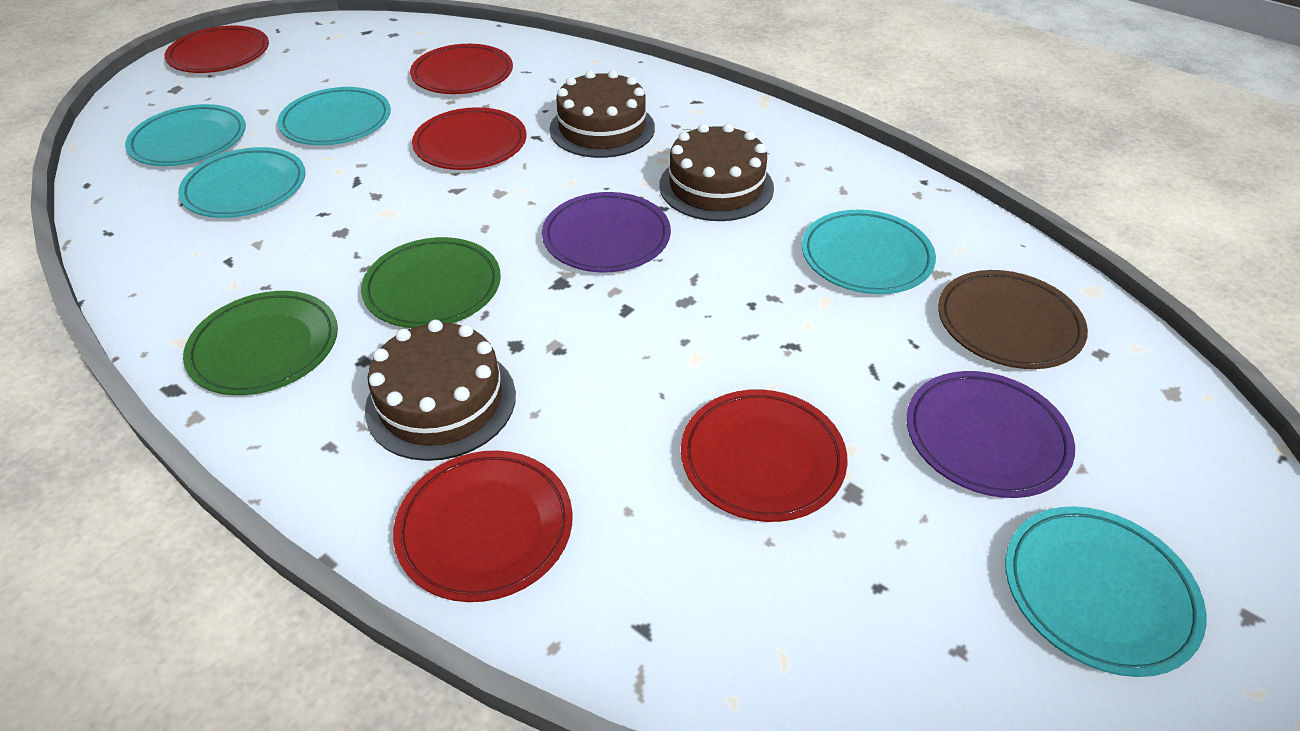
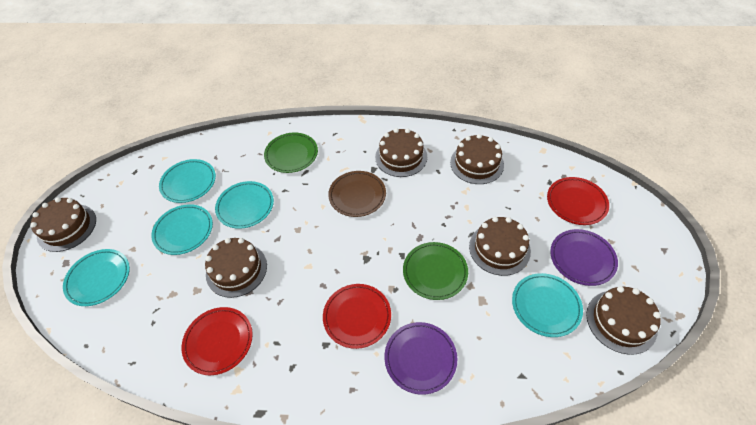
brown cake: 3 -> 6
red plate: 5 -> 3

